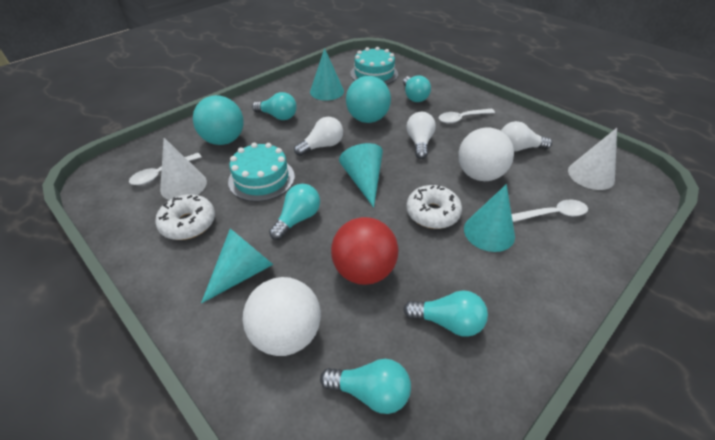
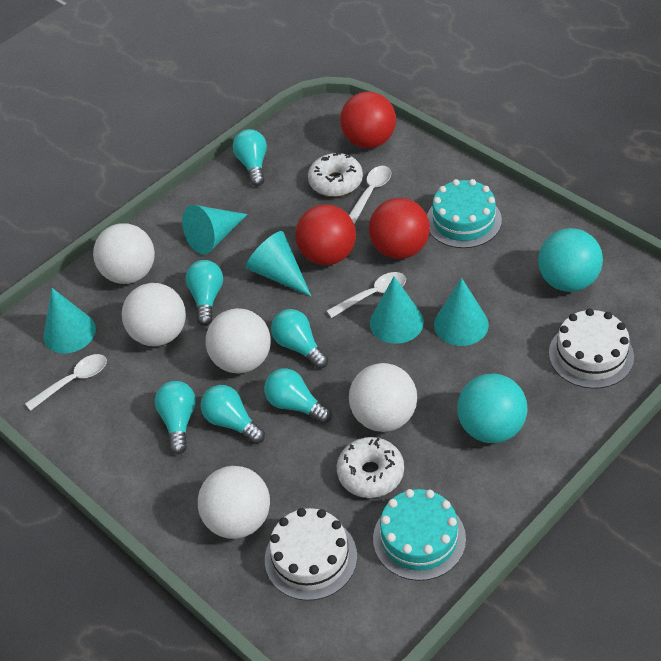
red ball: 1 -> 3
turquoise cone: 4 -> 5
turquoise light bulb: 5 -> 6
white ball: 2 -> 5
white cake: 0 -> 2
white cone: 2 -> 0
white light bulb: 3 -> 0

